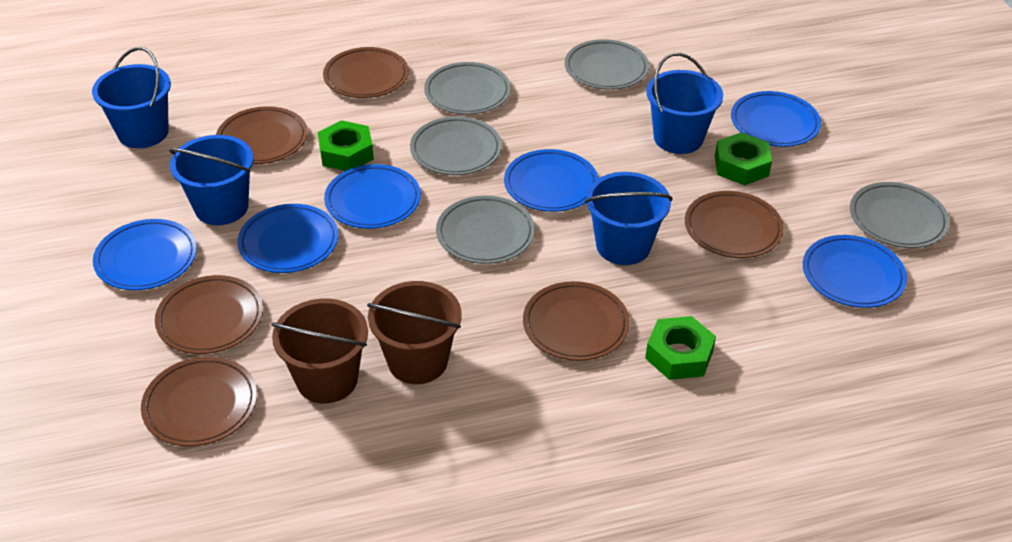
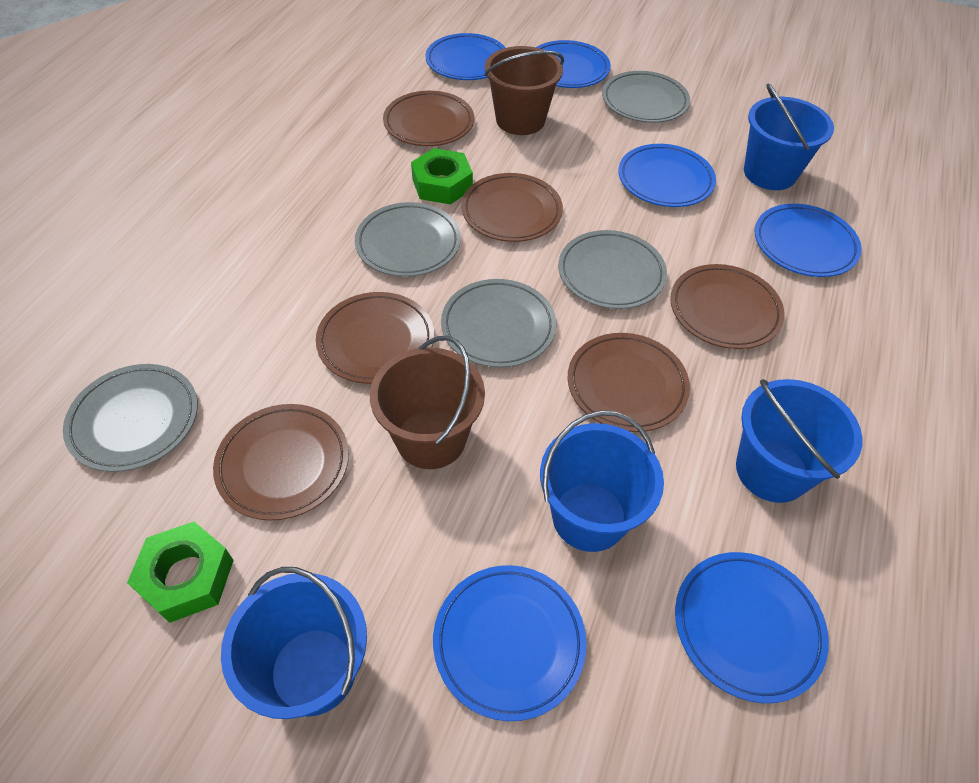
green nut: 3 -> 2

